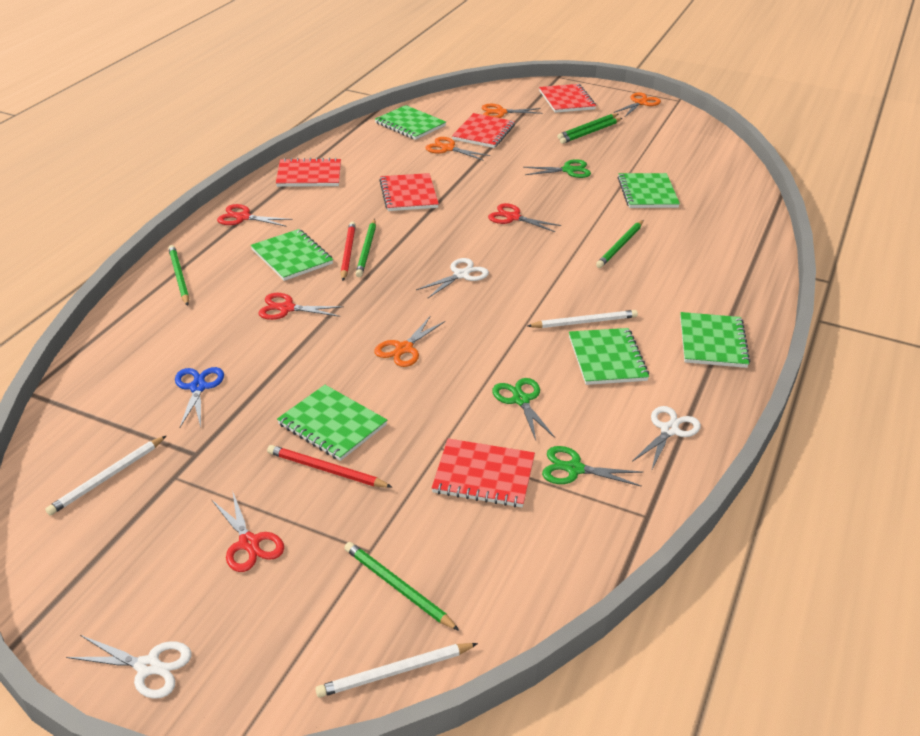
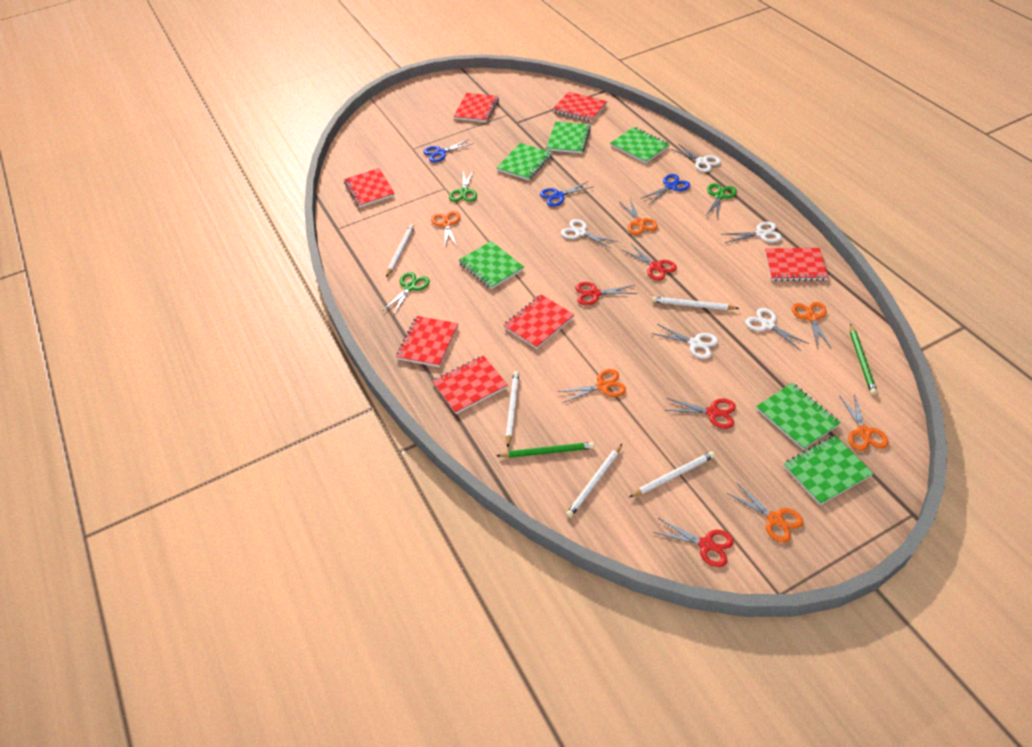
blue scissors: 1 -> 3
green pencil: 6 -> 2
orange scissors: 4 -> 6
red notebook: 5 -> 7
red pencil: 2 -> 0
white pencil: 3 -> 5
white scissors: 3 -> 5

